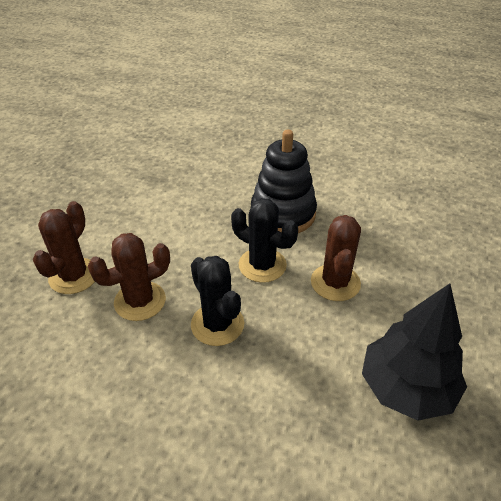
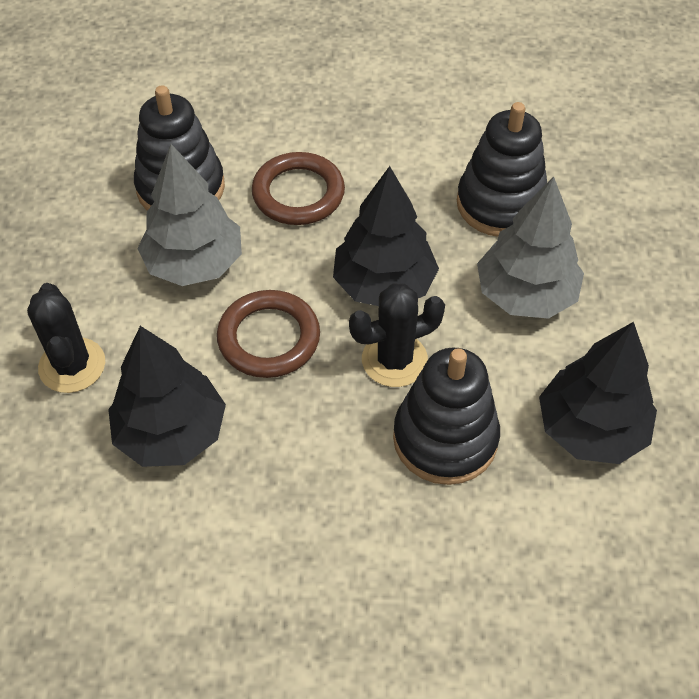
black stacking toy: 1 -> 3
black tree: 1 -> 3
brown cactus: 3 -> 0
brown ring: 0 -> 2
grey tree: 0 -> 2

